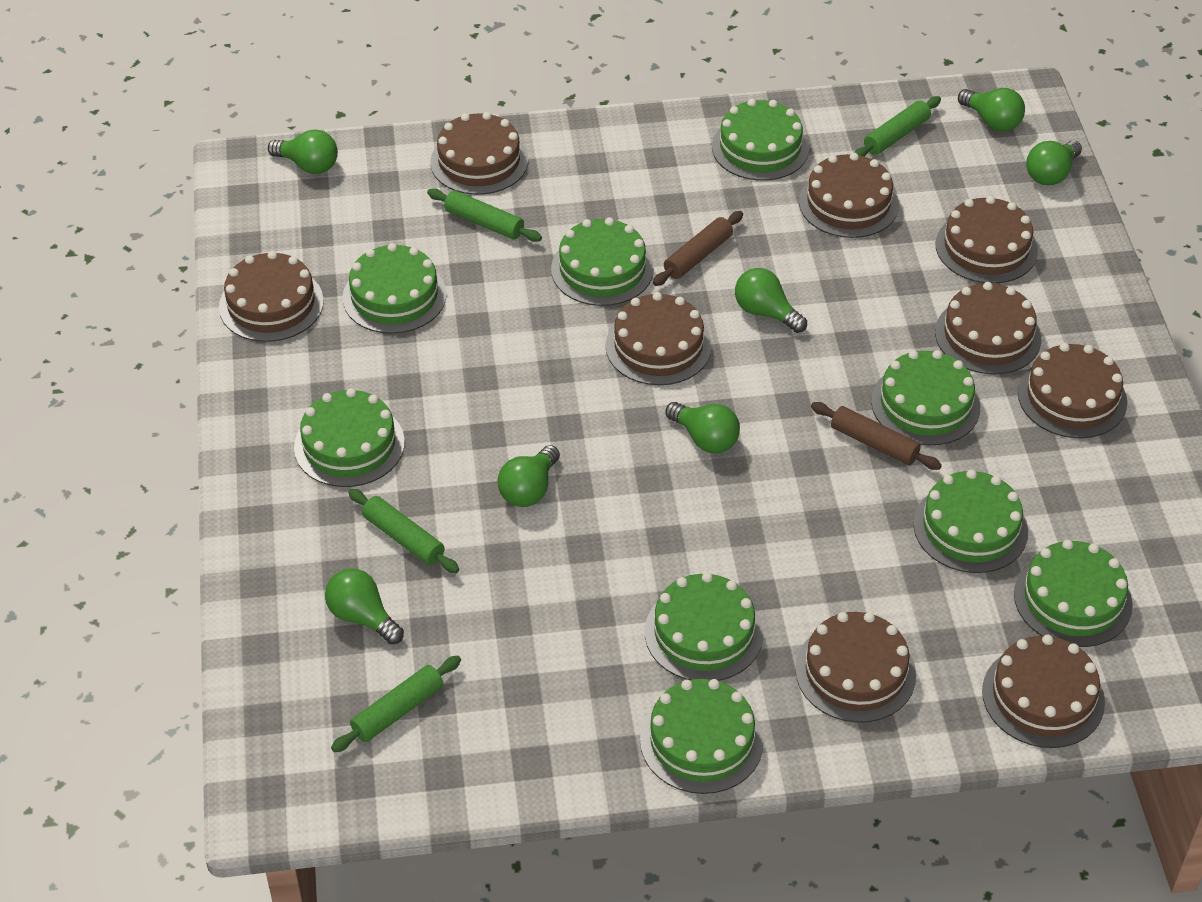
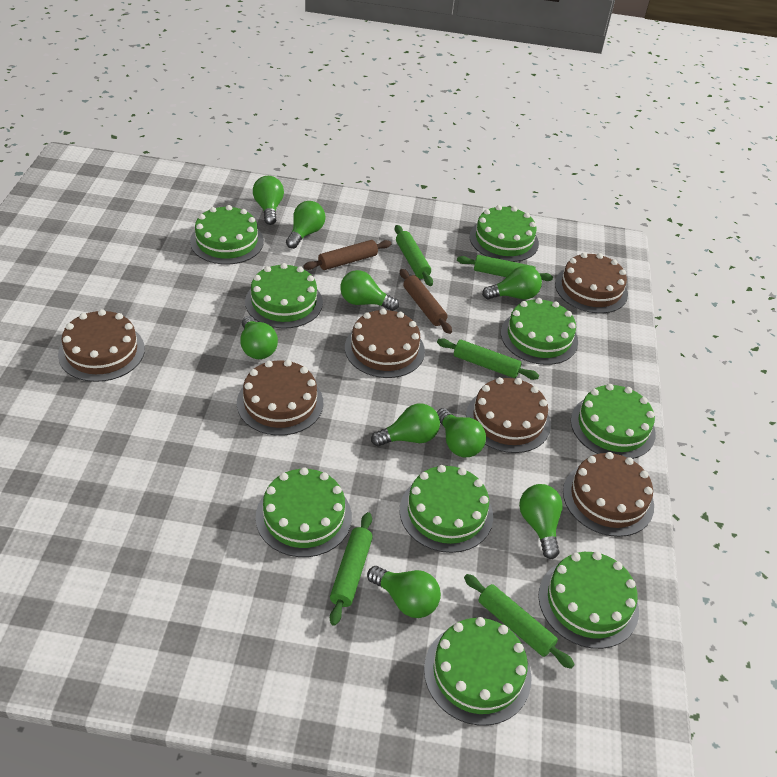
brown cake: 9 -> 6
green light bulb: 7 -> 9
green rolling pin: 4 -> 5

